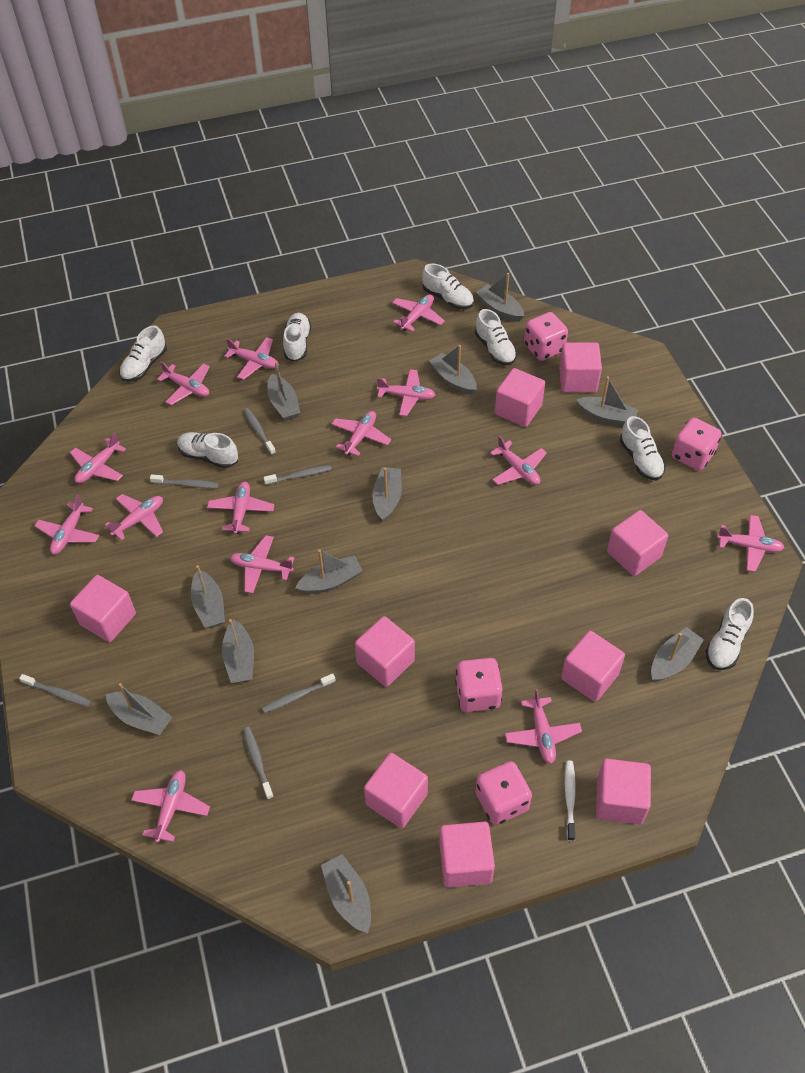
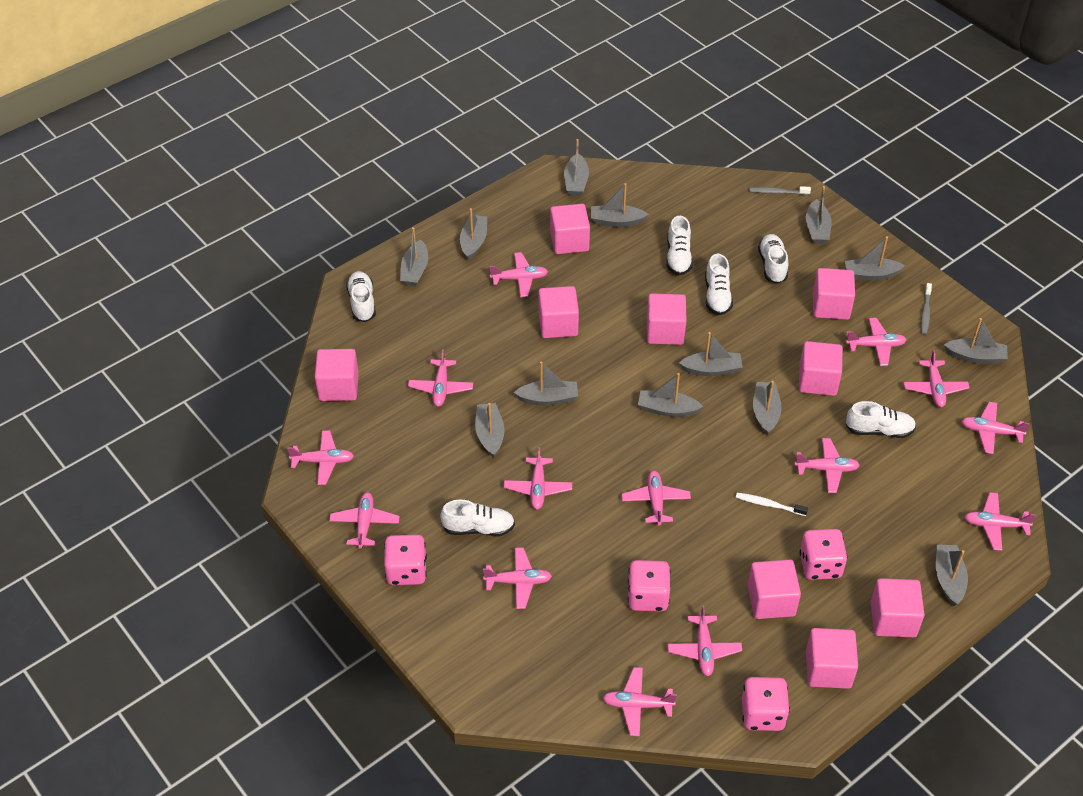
grey boat: 11 -> 13
grey toothbrush: 6 -> 2
white shoe: 7 -> 6

